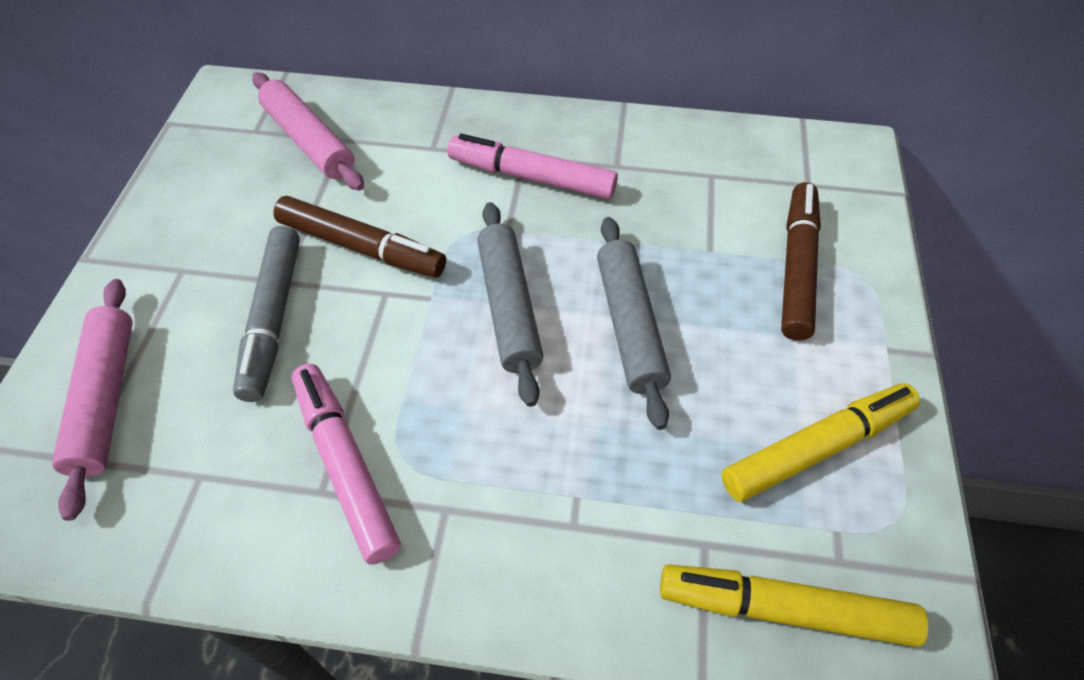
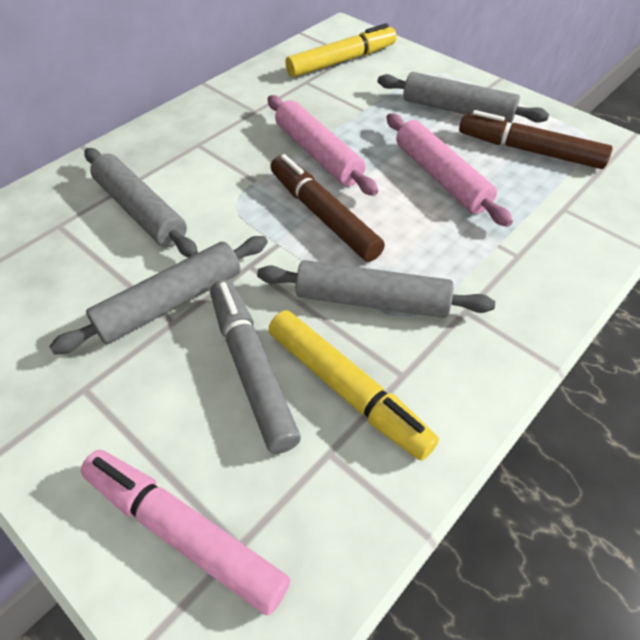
grey rolling pin: 2 -> 4
pink marker: 2 -> 1

